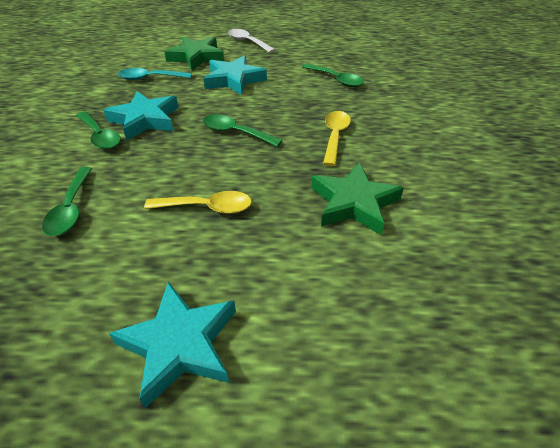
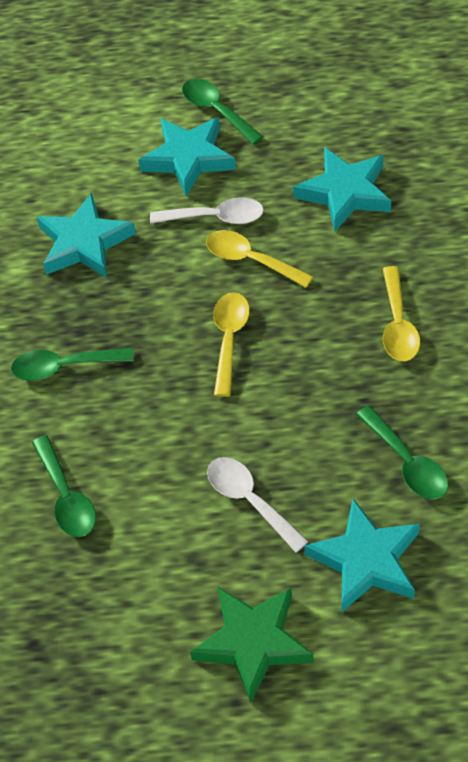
green star: 2 -> 1
turquoise spoon: 1 -> 0
turquoise star: 3 -> 4
white spoon: 1 -> 2
yellow spoon: 2 -> 3

